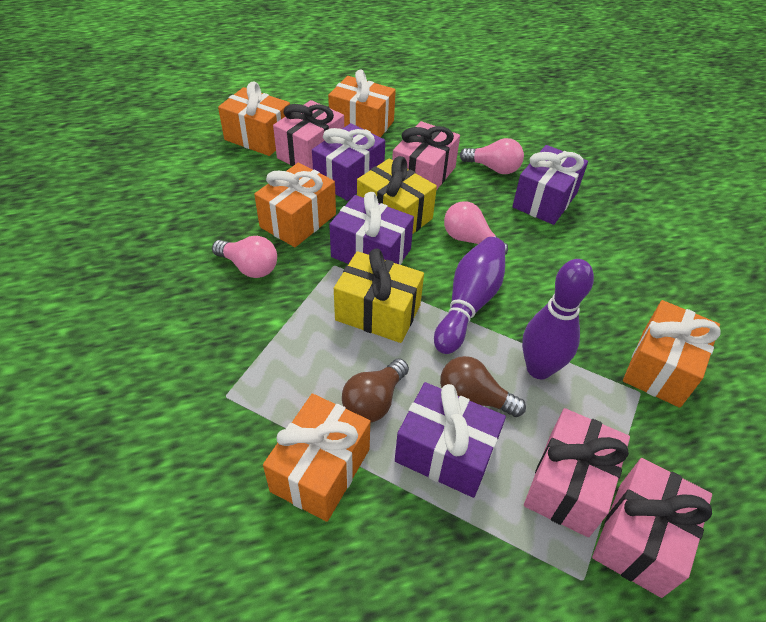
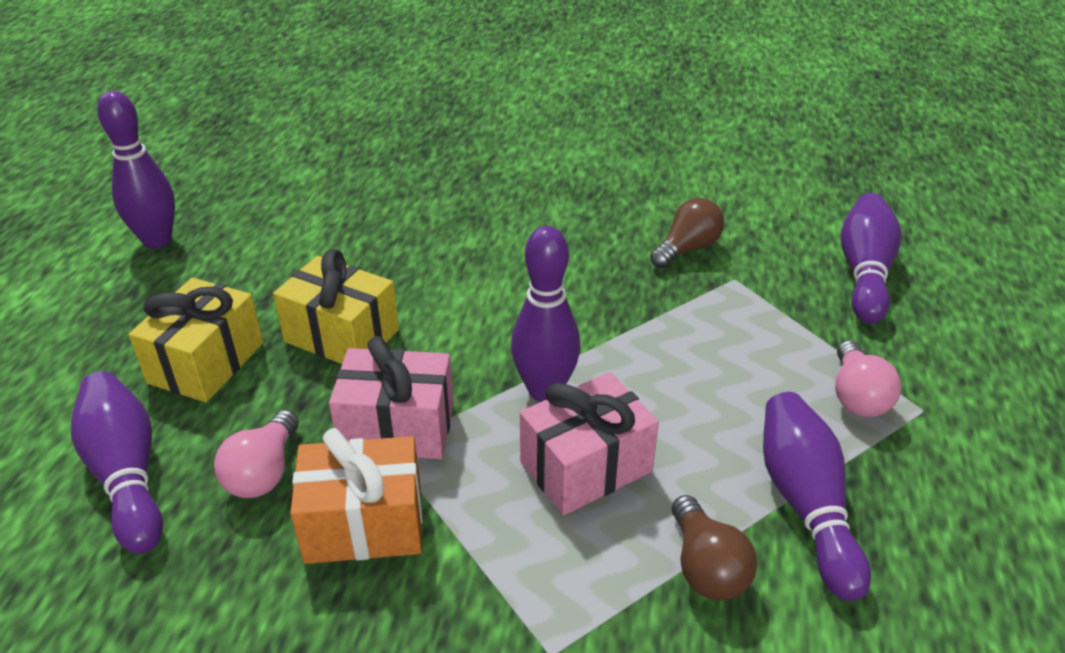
orange gift: 5 -> 1
pink gift: 4 -> 2
pink light bulb: 3 -> 2
purple bowling pin: 2 -> 5
purple gift: 4 -> 0

